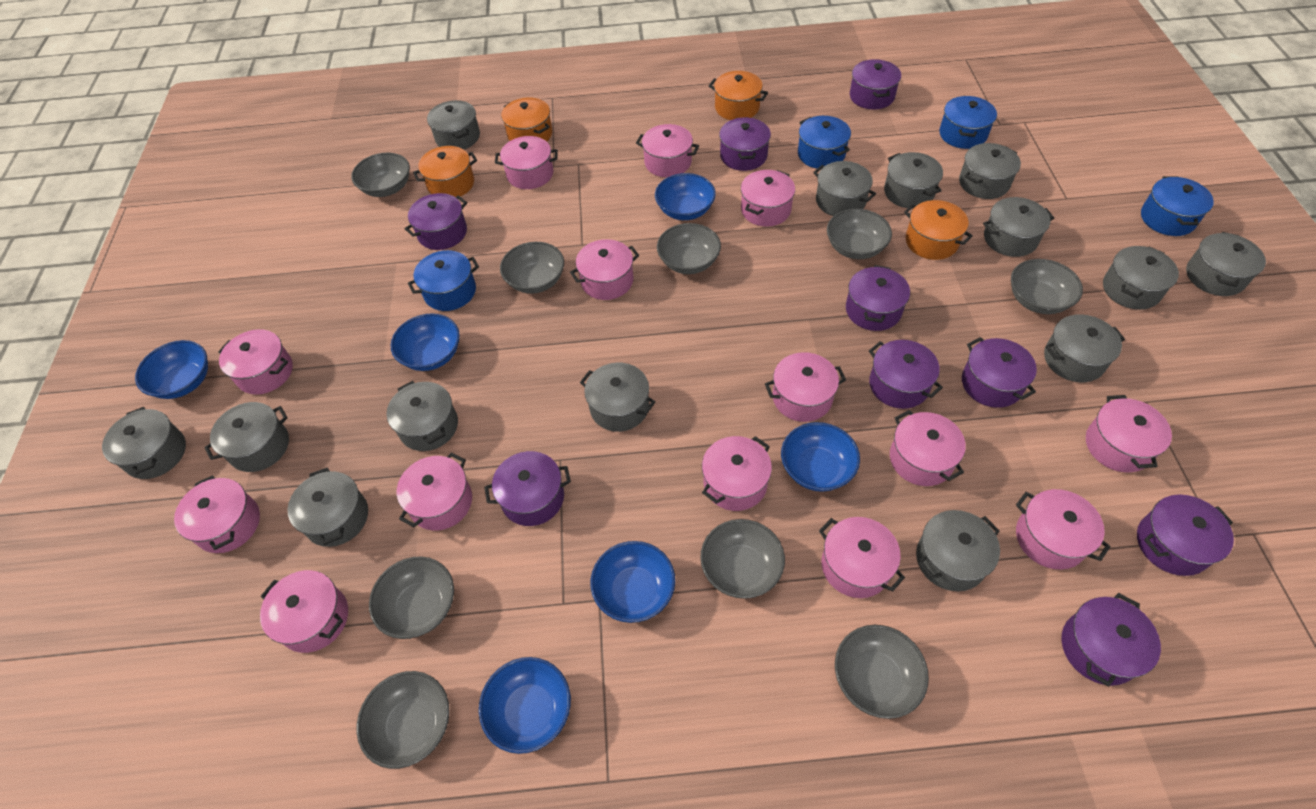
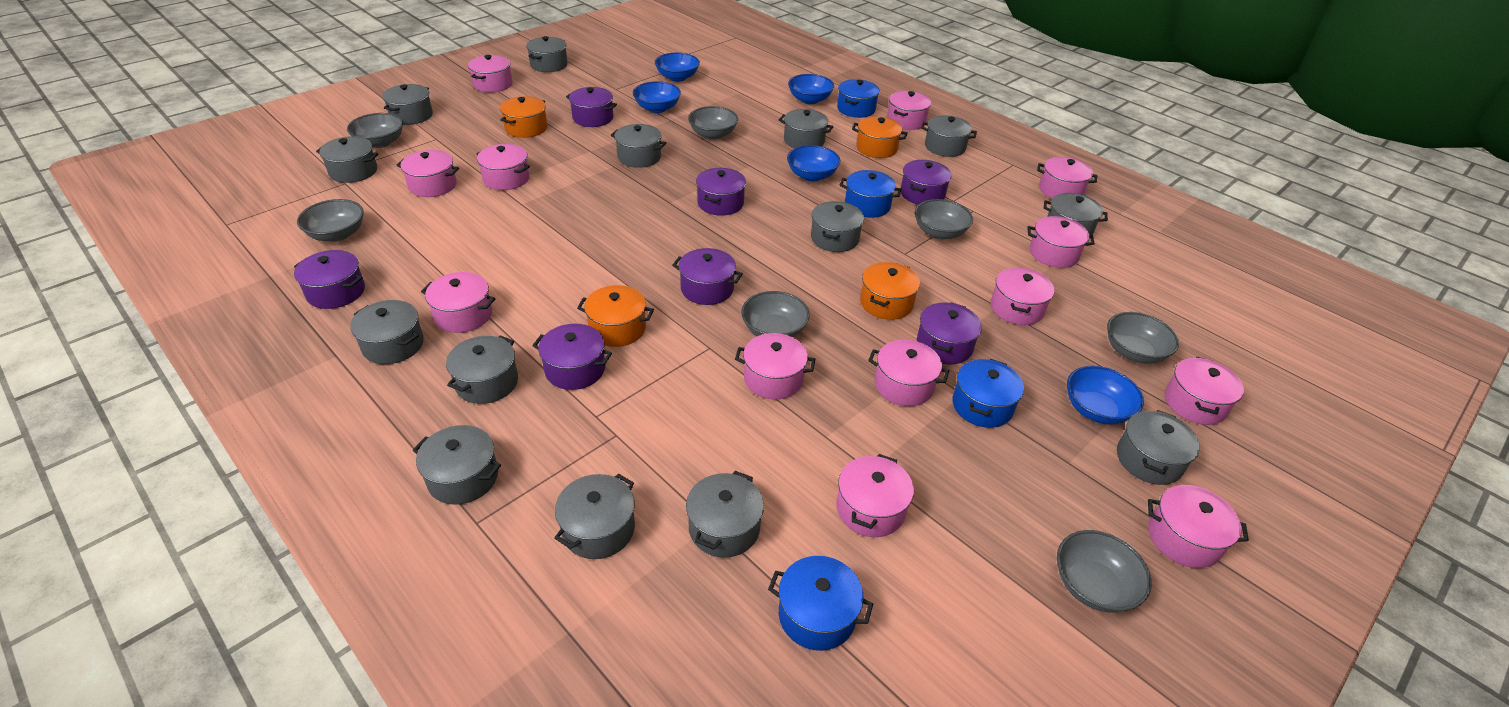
blue bowl: 6 -> 5
grey bowl: 9 -> 7
pink pot: 14 -> 13
purple pot: 9 -> 7

